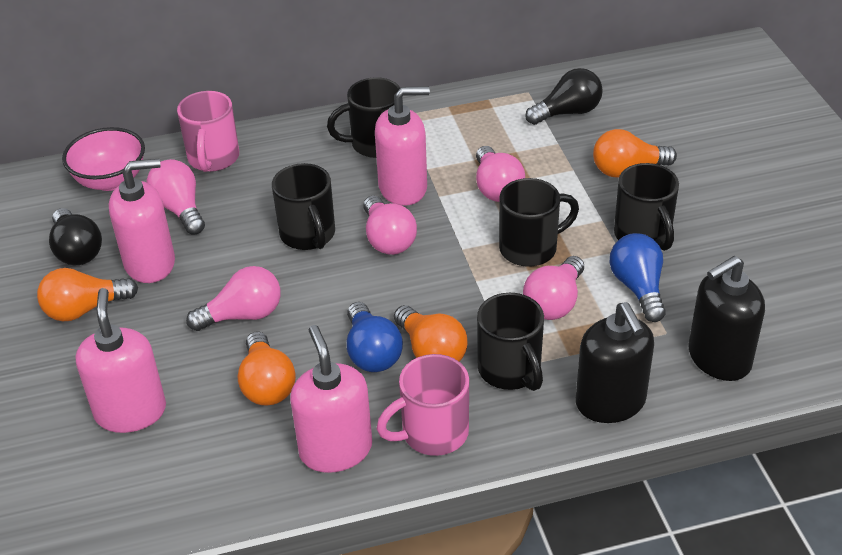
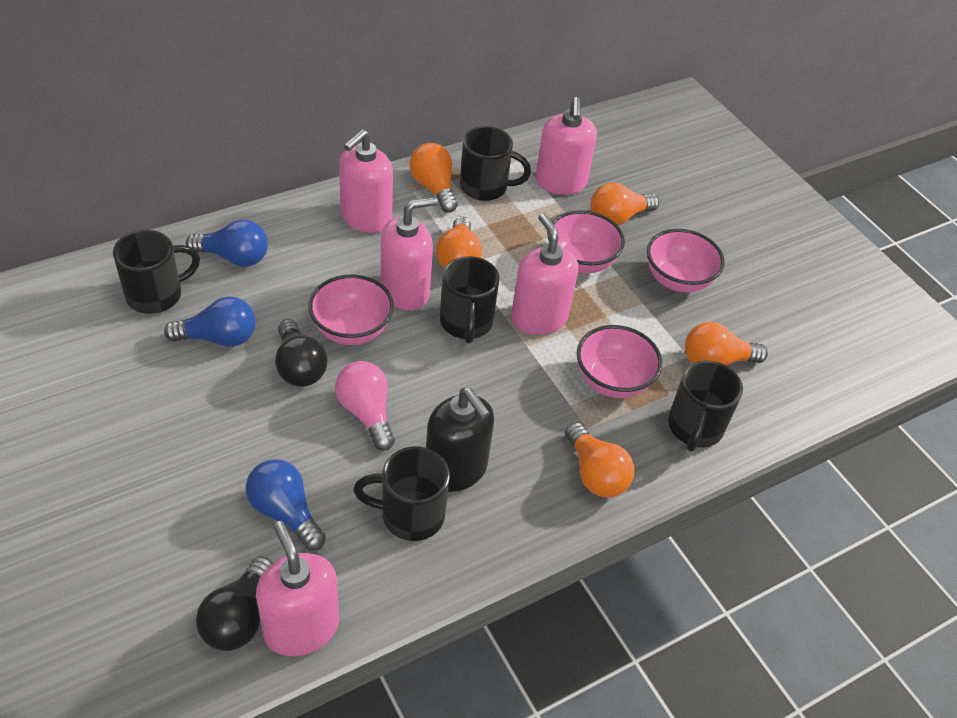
black soap dispenser: 2 -> 1
blue light bulb: 2 -> 3
orange light bulb: 4 -> 5
pink bowl: 1 -> 4
pink light bulb: 5 -> 1
pink mug: 2 -> 0
pink soap dispenser: 4 -> 5

